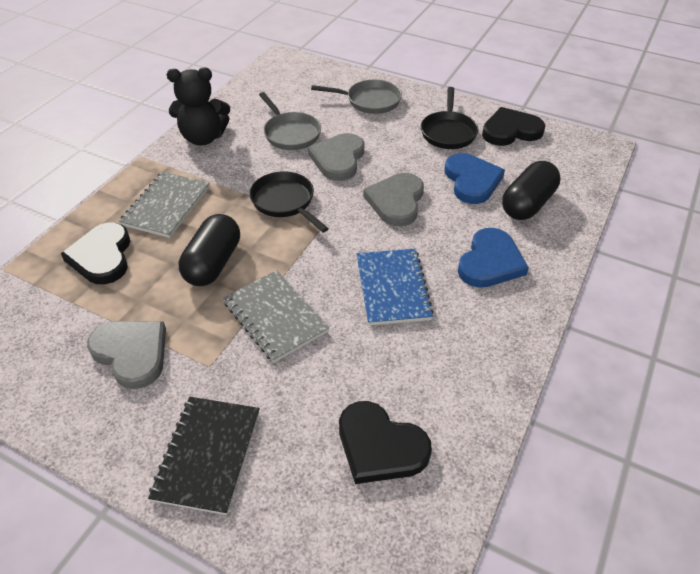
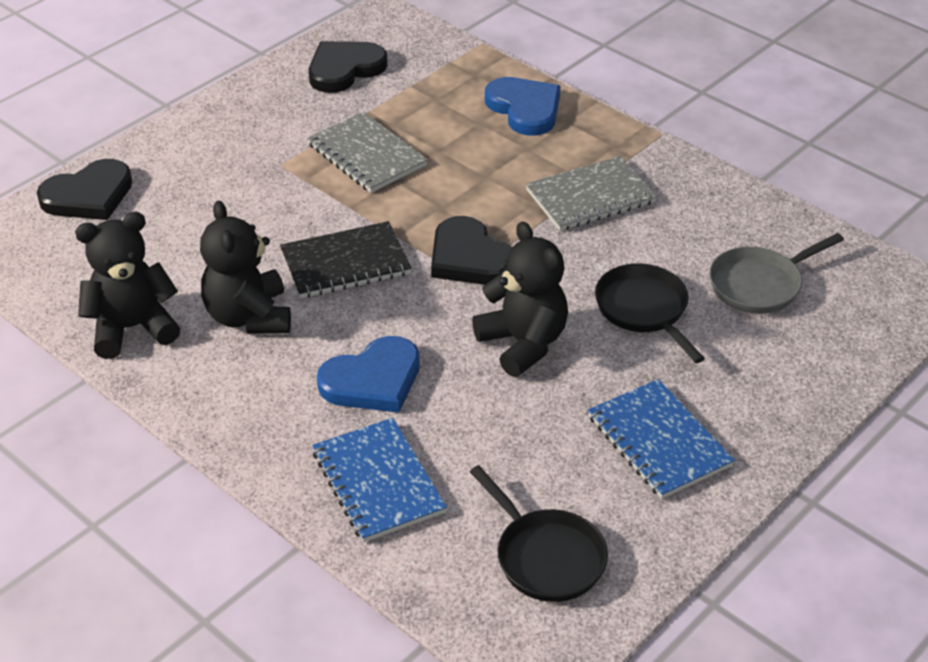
black capsule: 2 -> 0
black teddy bear: 1 -> 3
blue notebook: 1 -> 2
grey heart: 3 -> 0
grey pan: 2 -> 1

